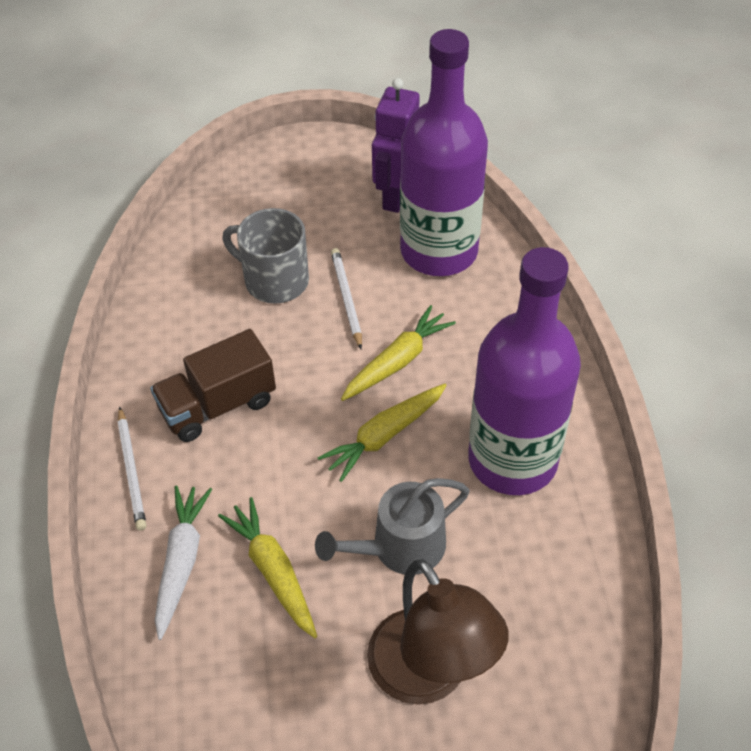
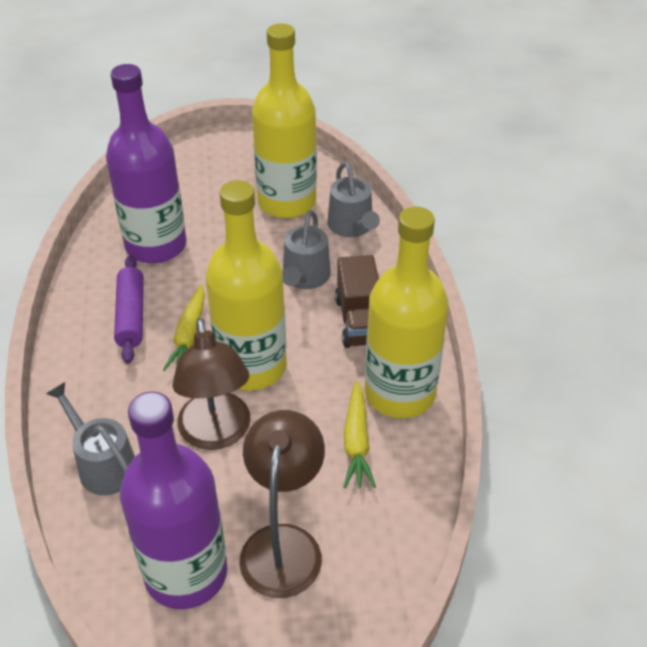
brown lamp: 1 -> 2
grey mug: 1 -> 0
grey watering can: 1 -> 3
purple robot: 1 -> 0
purple rolling pin: 0 -> 1
white carrot: 1 -> 0
white pencil: 2 -> 0
yellow bottle: 0 -> 3
yellow carrot: 3 -> 2

